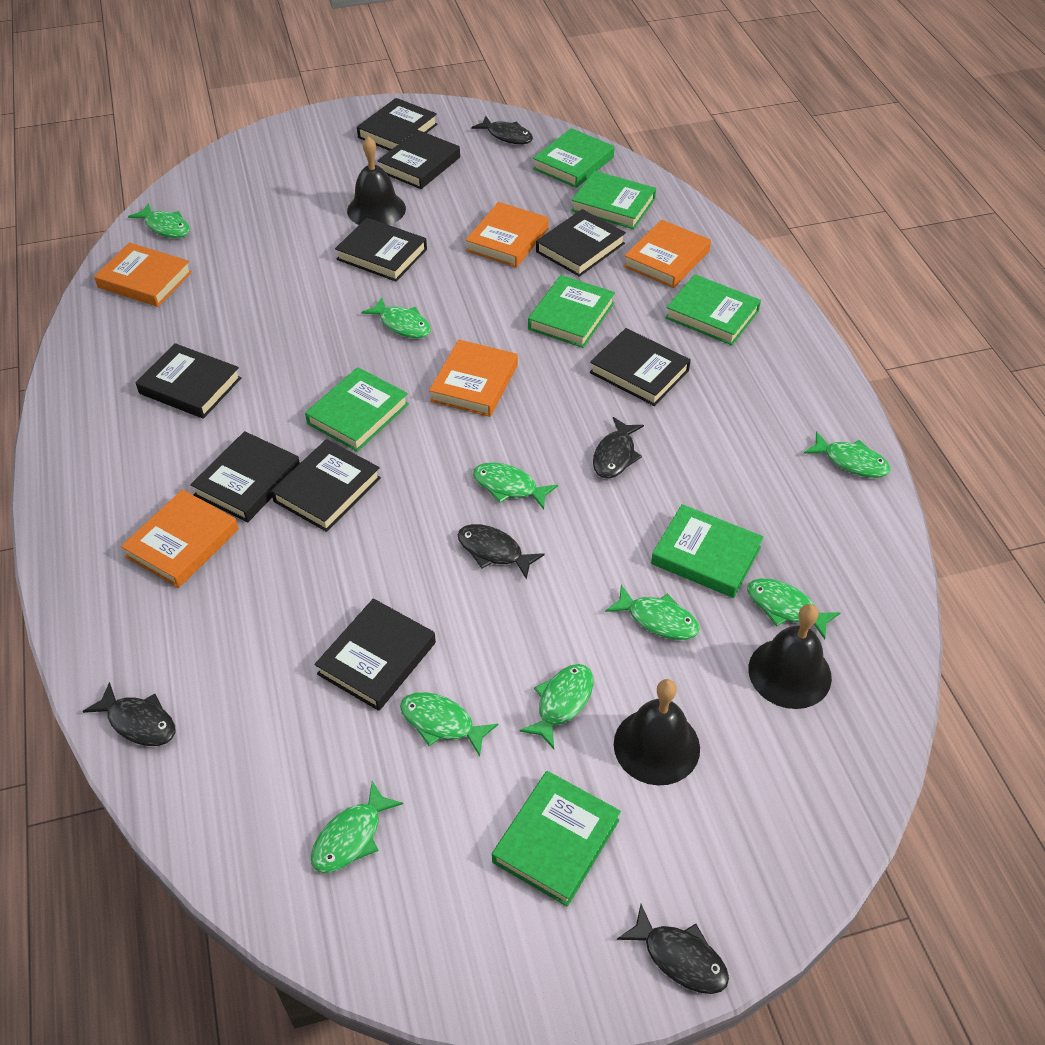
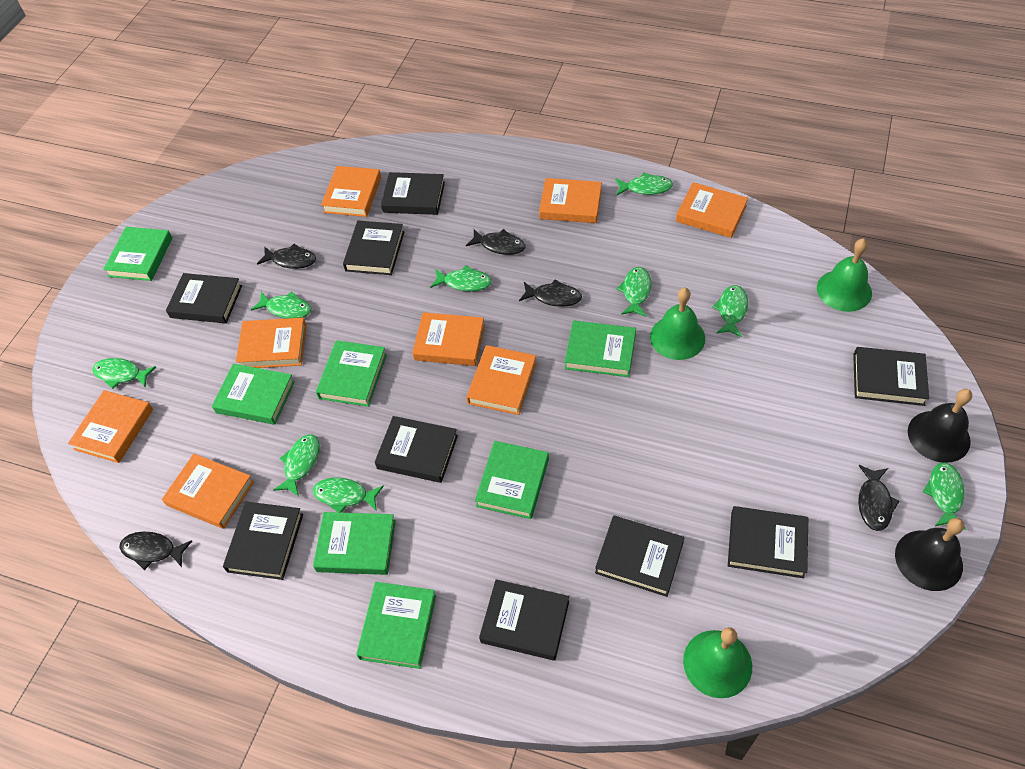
black bell: 3 -> 2
green bell: 0 -> 3
orange book: 5 -> 8

